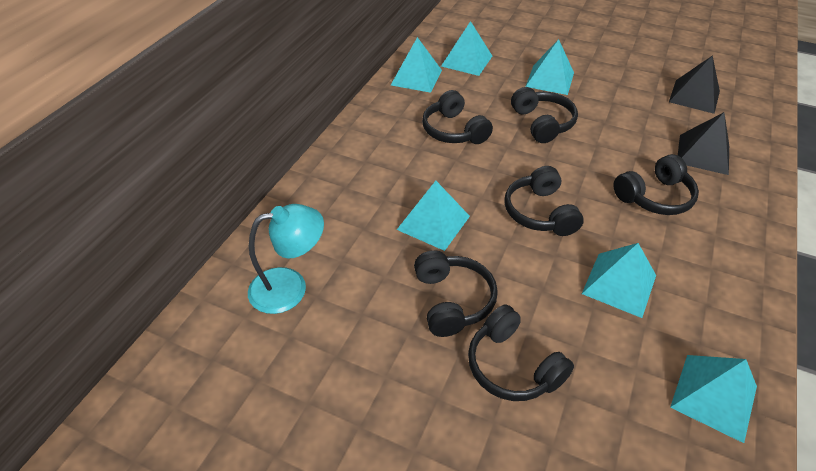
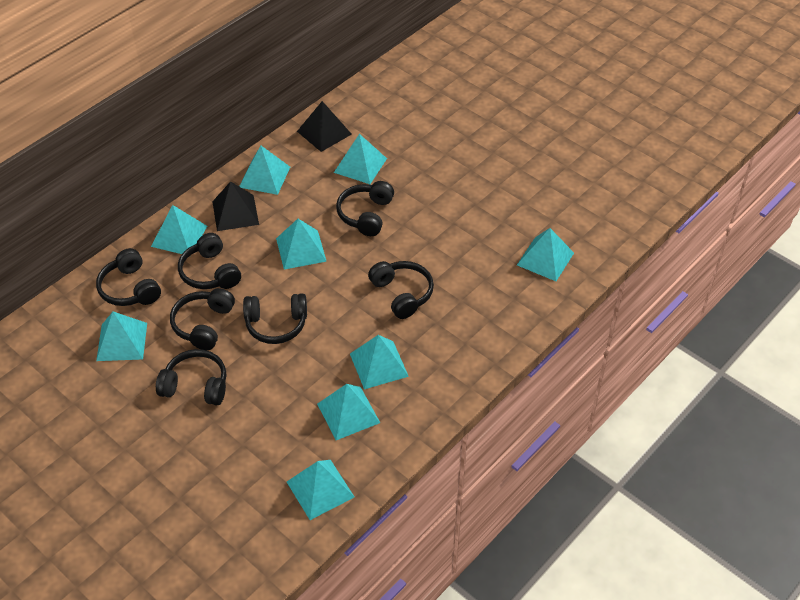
black headphones: 6 -> 7
turquoise lamp: 1 -> 0
turquoise pyramid: 6 -> 9

